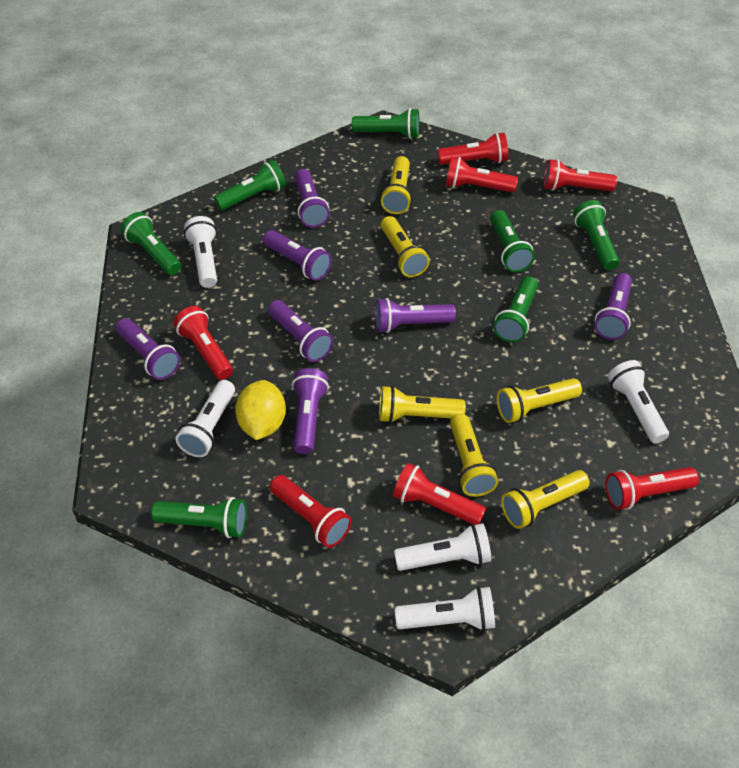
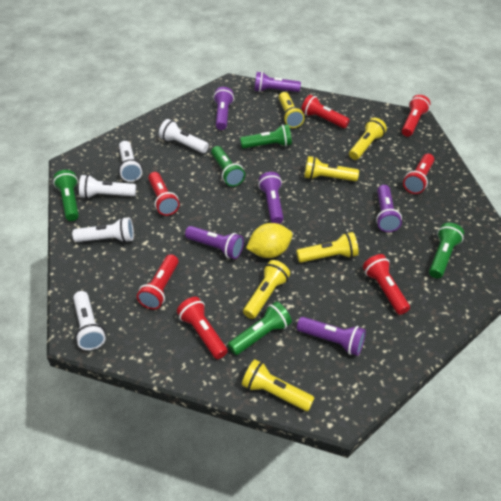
green flashlight: 7 -> 5
purple flashlight: 7 -> 6

